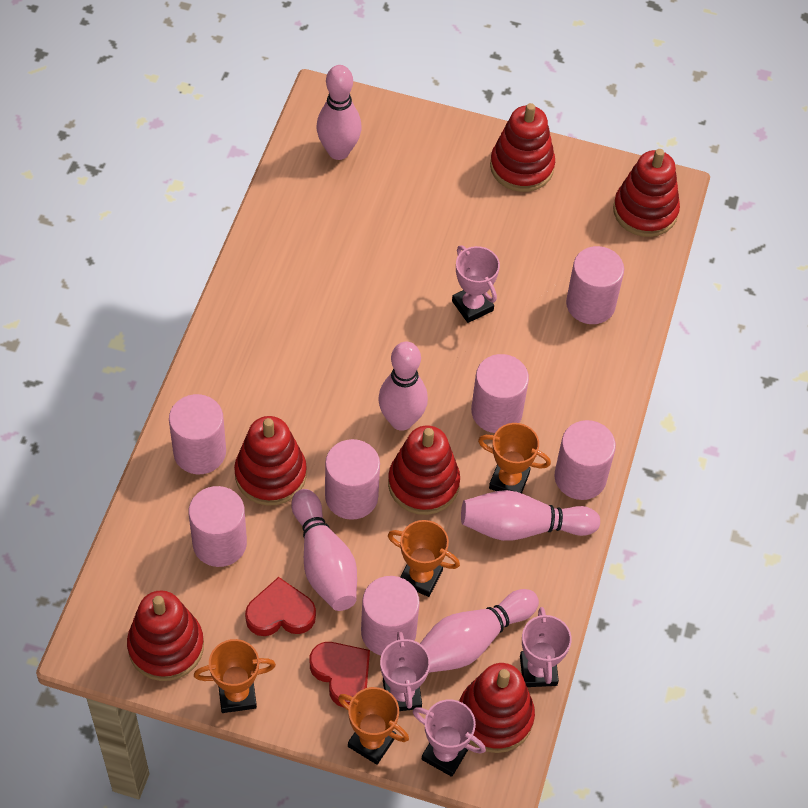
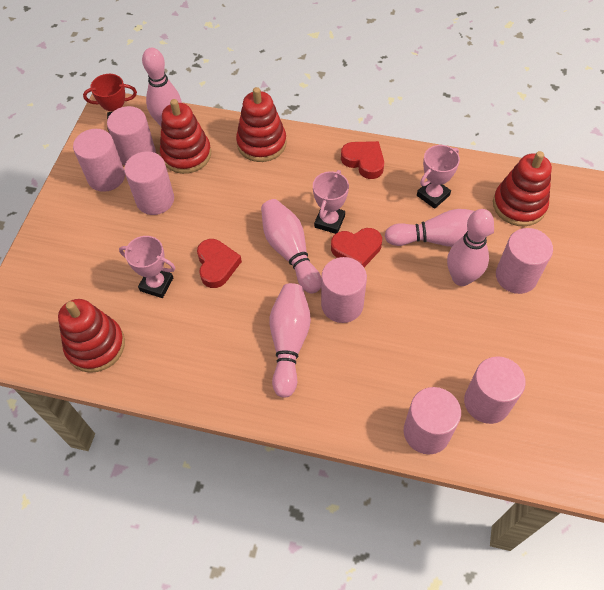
orange trophy: 4 -> 0
pink trophy: 4 -> 3
red heart: 2 -> 3
red stacking toy: 6 -> 4
red trophy: 0 -> 1

